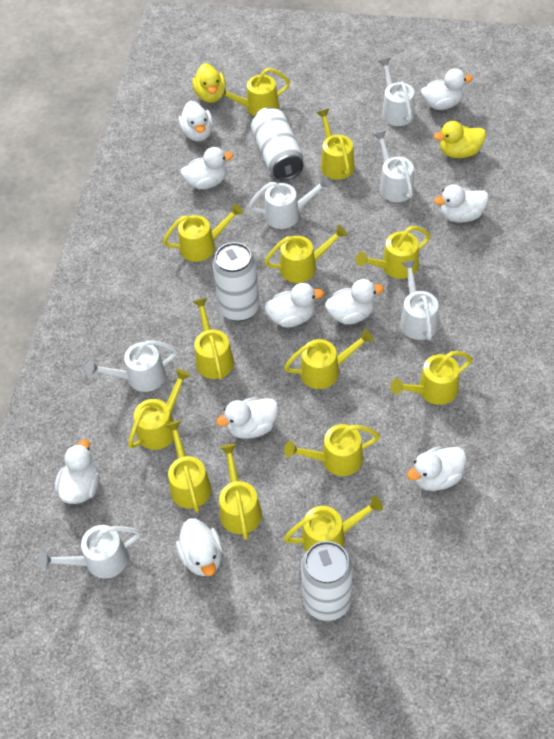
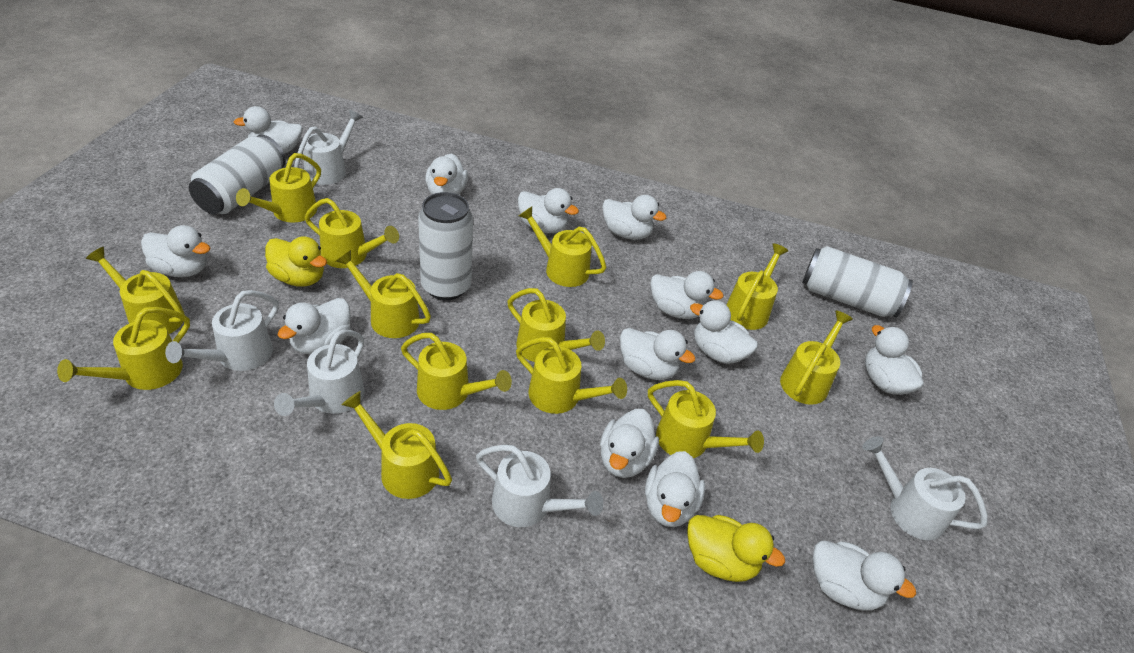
white duck: 10 -> 13
white watering can: 6 -> 5

